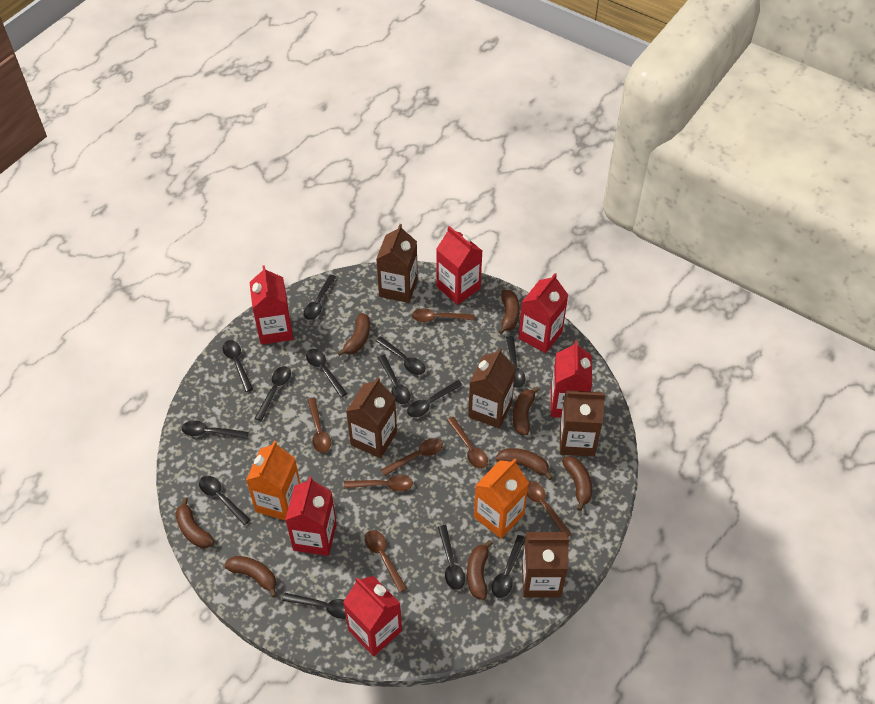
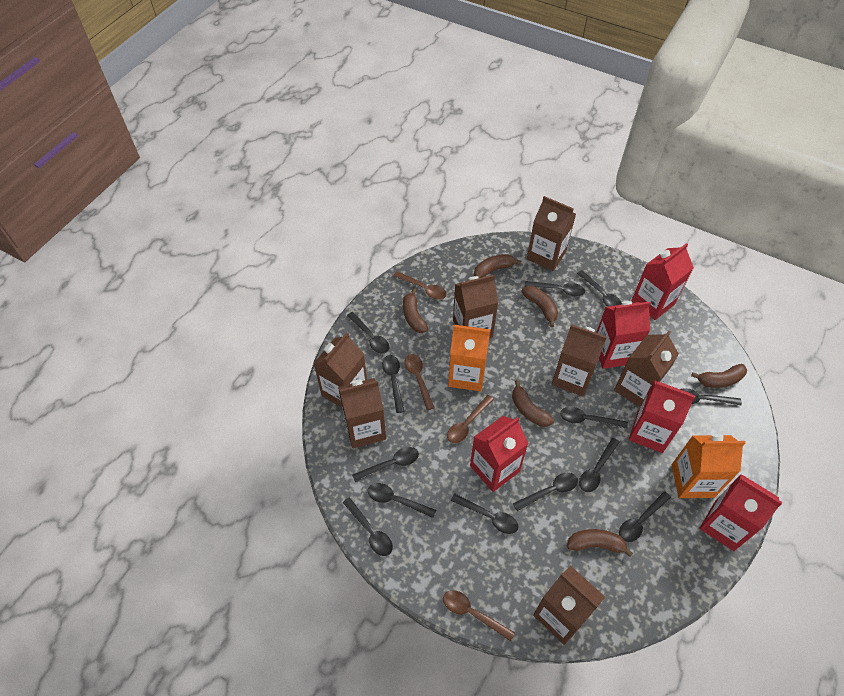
brown banana: 8 -> 6
brown carton: 5 -> 7
brown spoon: 7 -> 4
red carton: 6 -> 5

